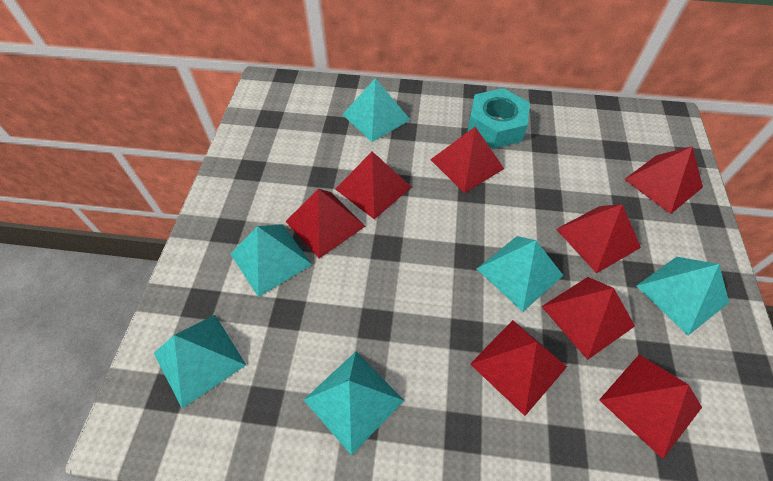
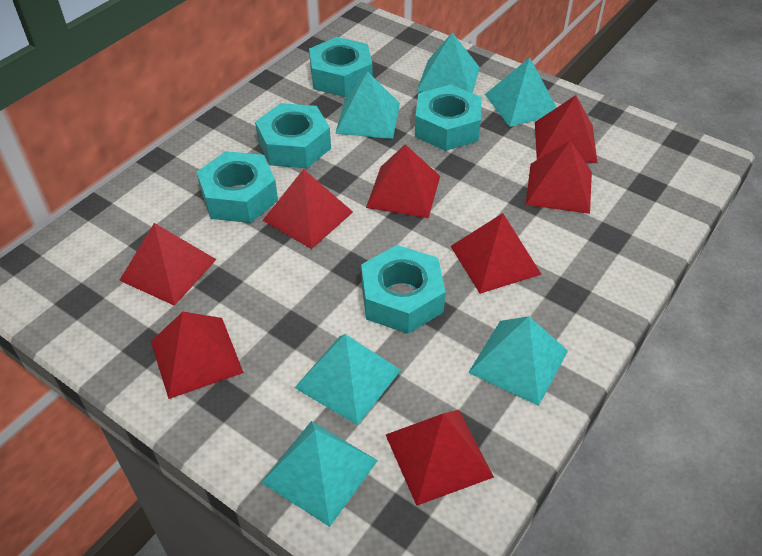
turquoise nut: 1 -> 5

